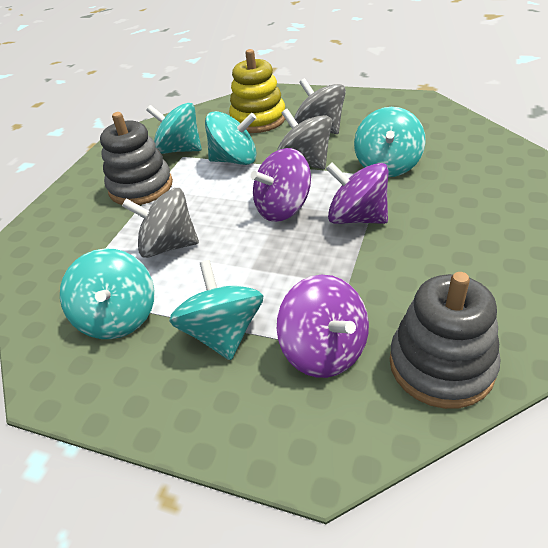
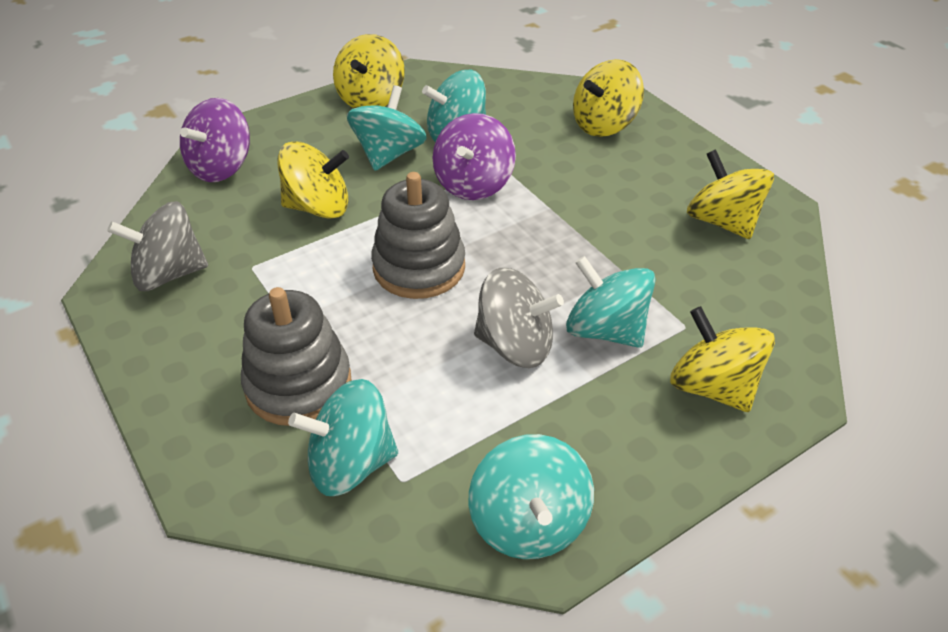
grey spinning top: 3 -> 2
purple spinning top: 3 -> 2
yellow spinning top: 0 -> 5
yellow stacking toy: 1 -> 0

